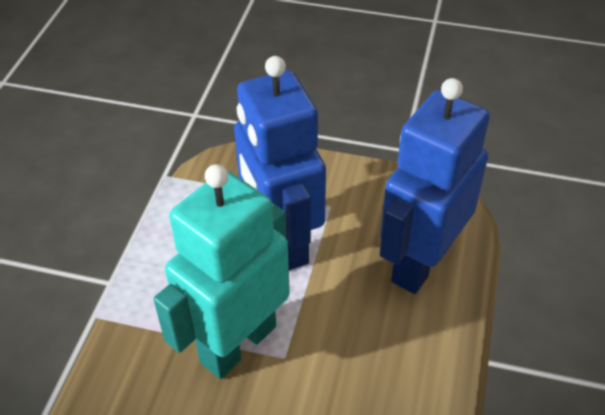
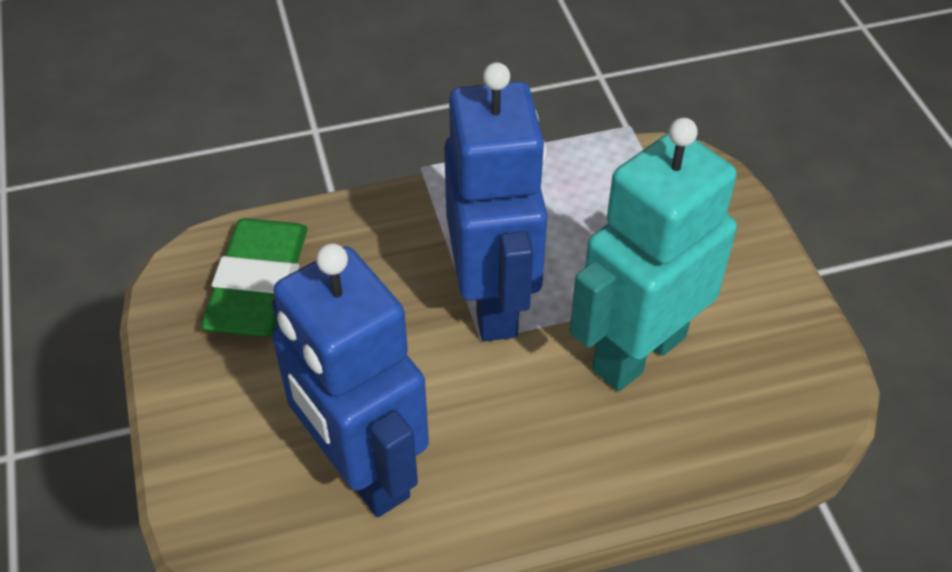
green eraser: 0 -> 1

